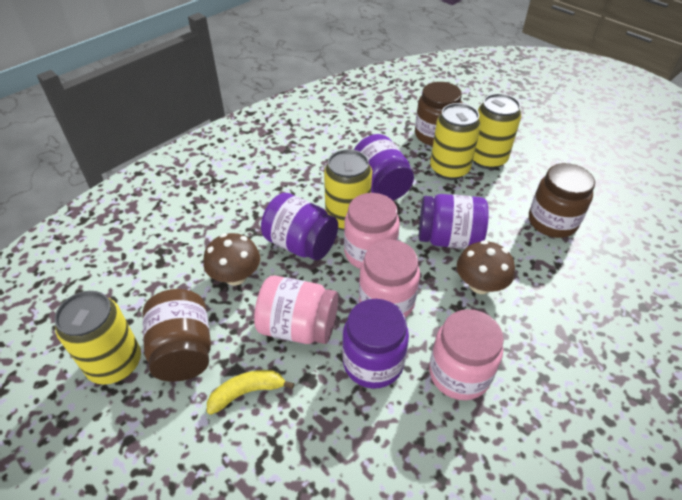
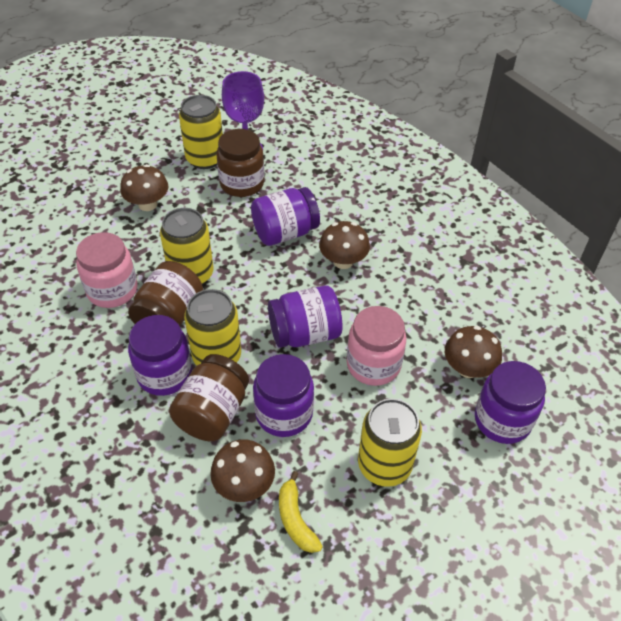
brown mushroom: 2 -> 4
pink jar: 4 -> 2
purple goblet: 0 -> 1
purple jar: 4 -> 5

